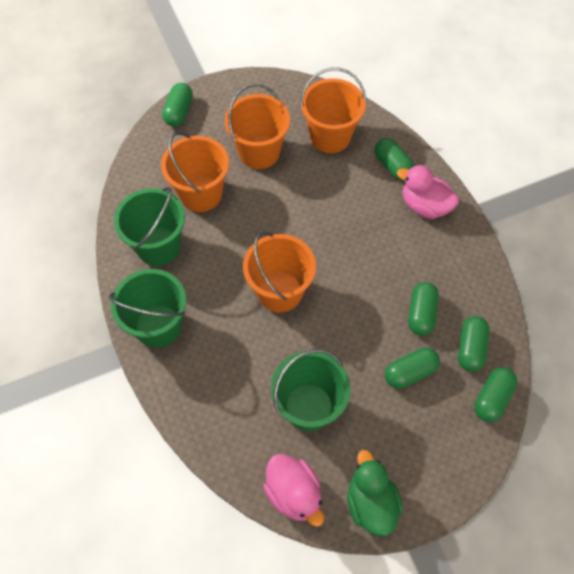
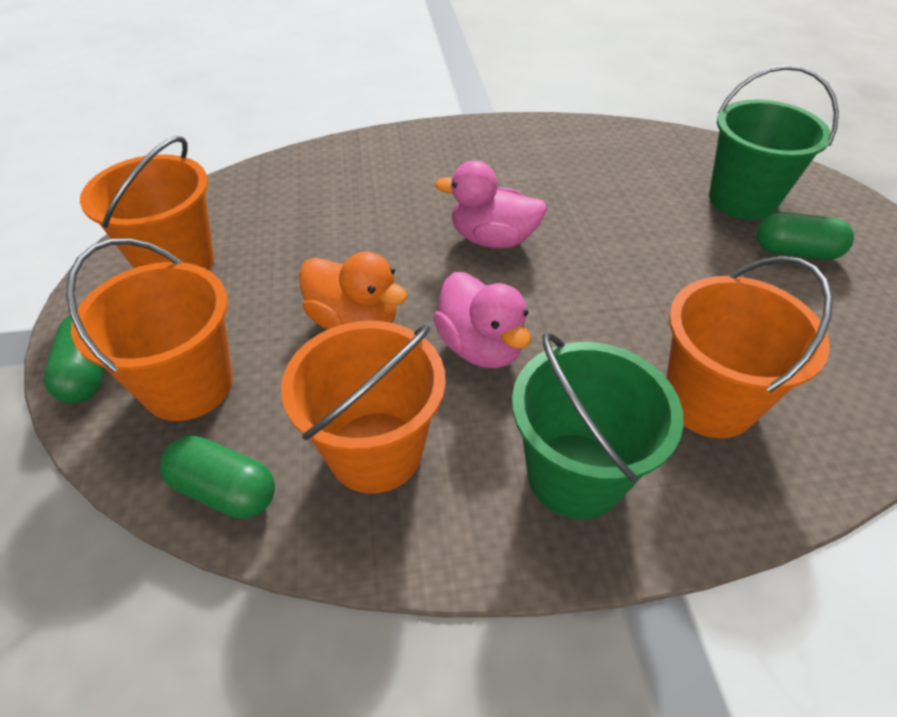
green bucket: 3 -> 2
green capsule: 6 -> 3
green duck: 1 -> 0
orange duck: 0 -> 1

